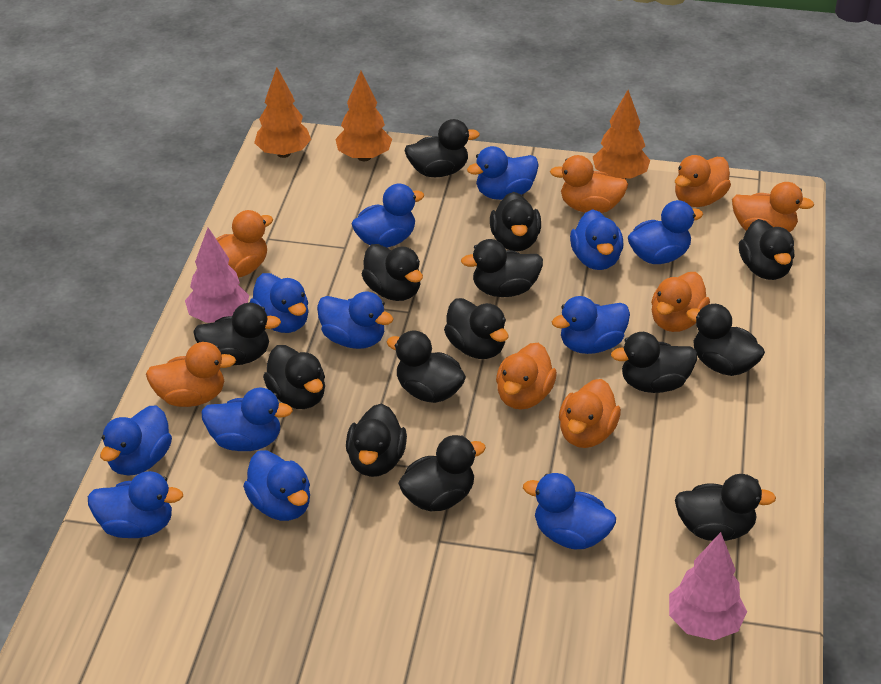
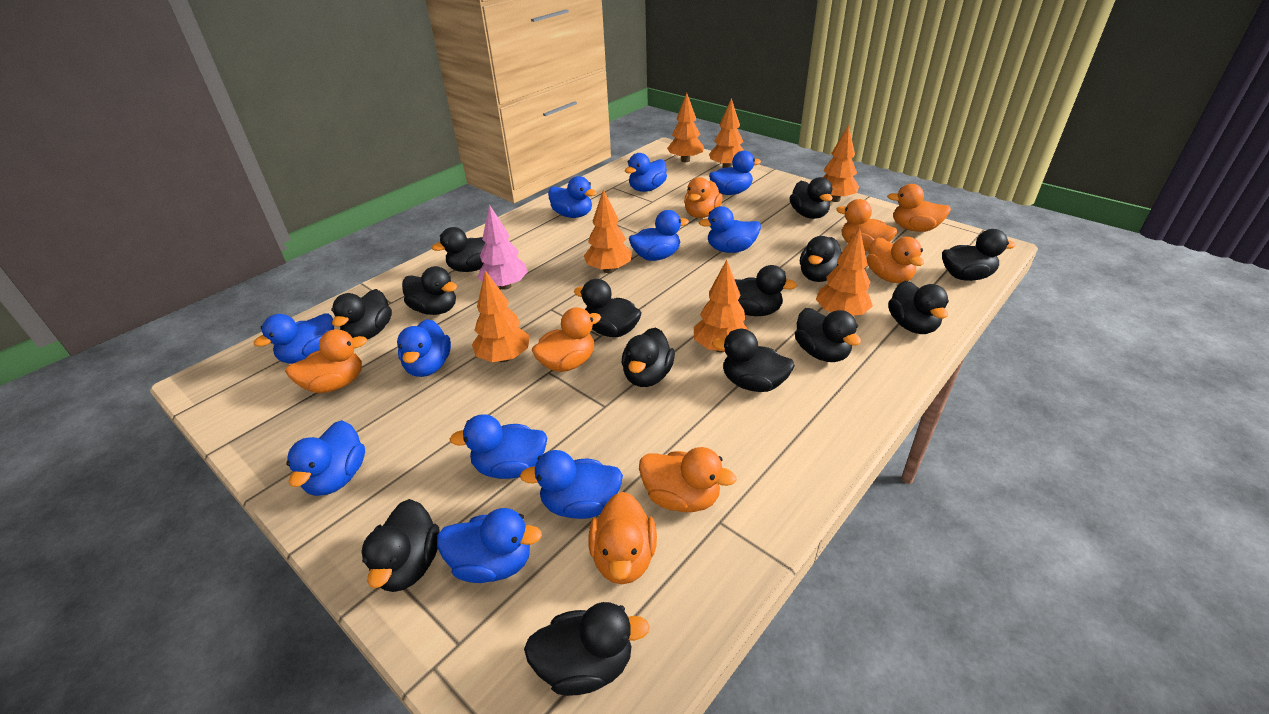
blue duck: 12 -> 11
orange tree: 3 -> 7
pink tree: 2 -> 1

